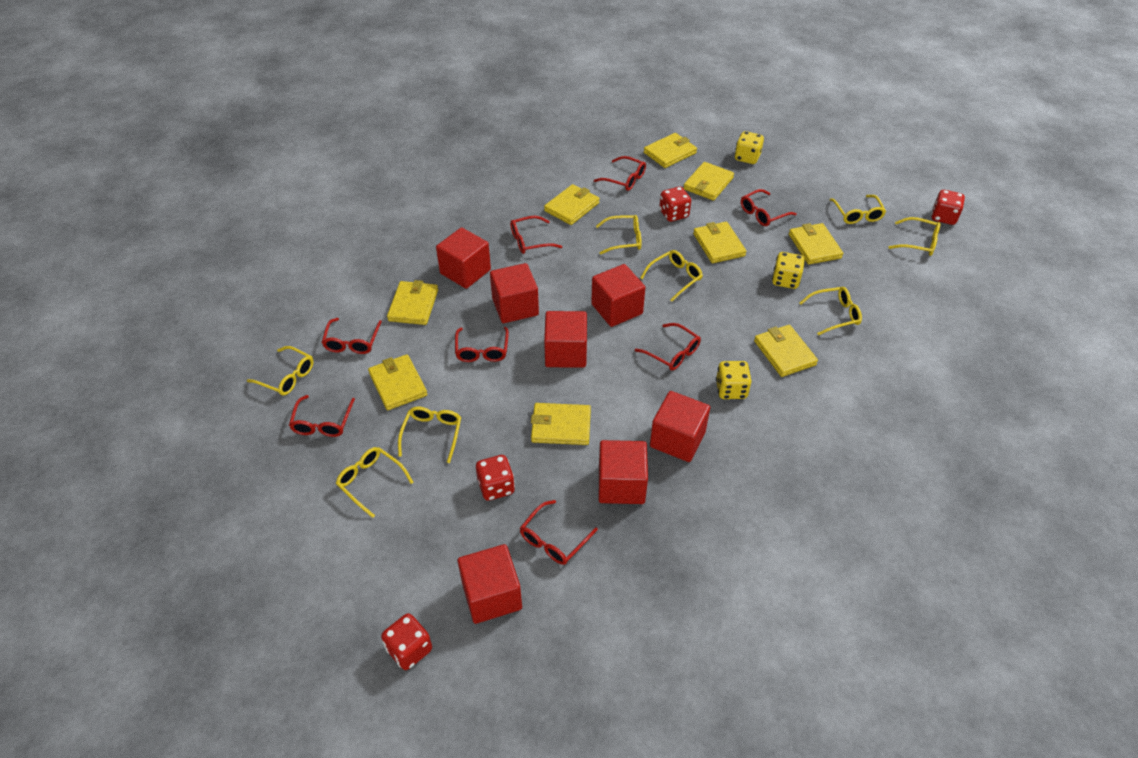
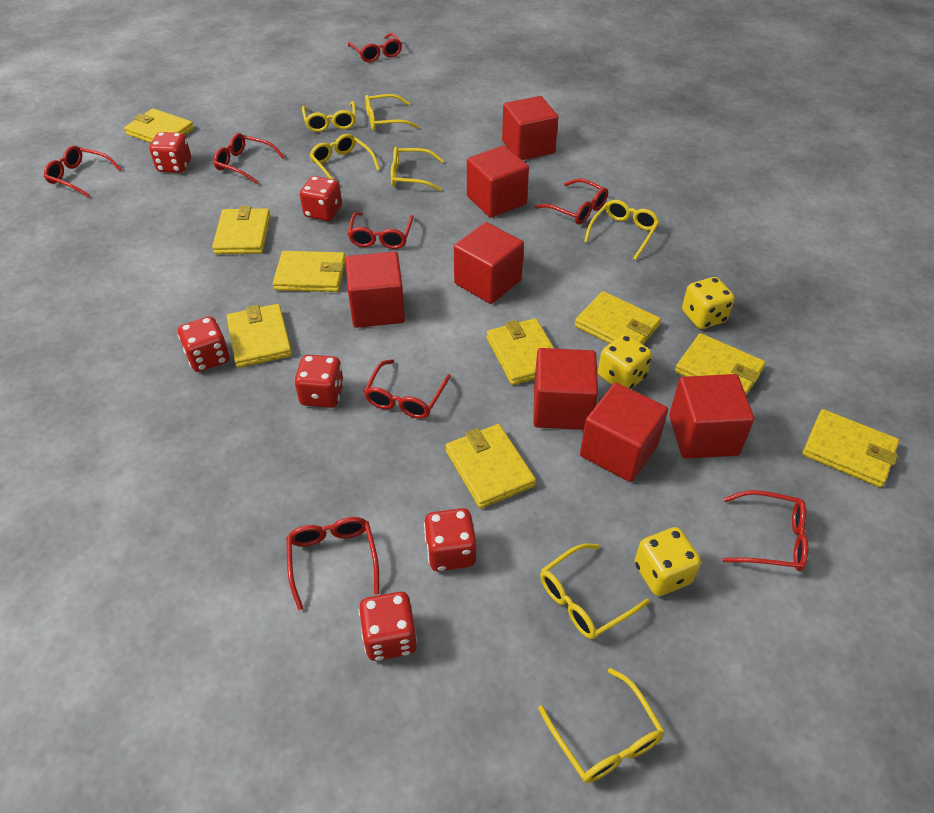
red dice: 4 -> 6
yellow glasses: 8 -> 7

